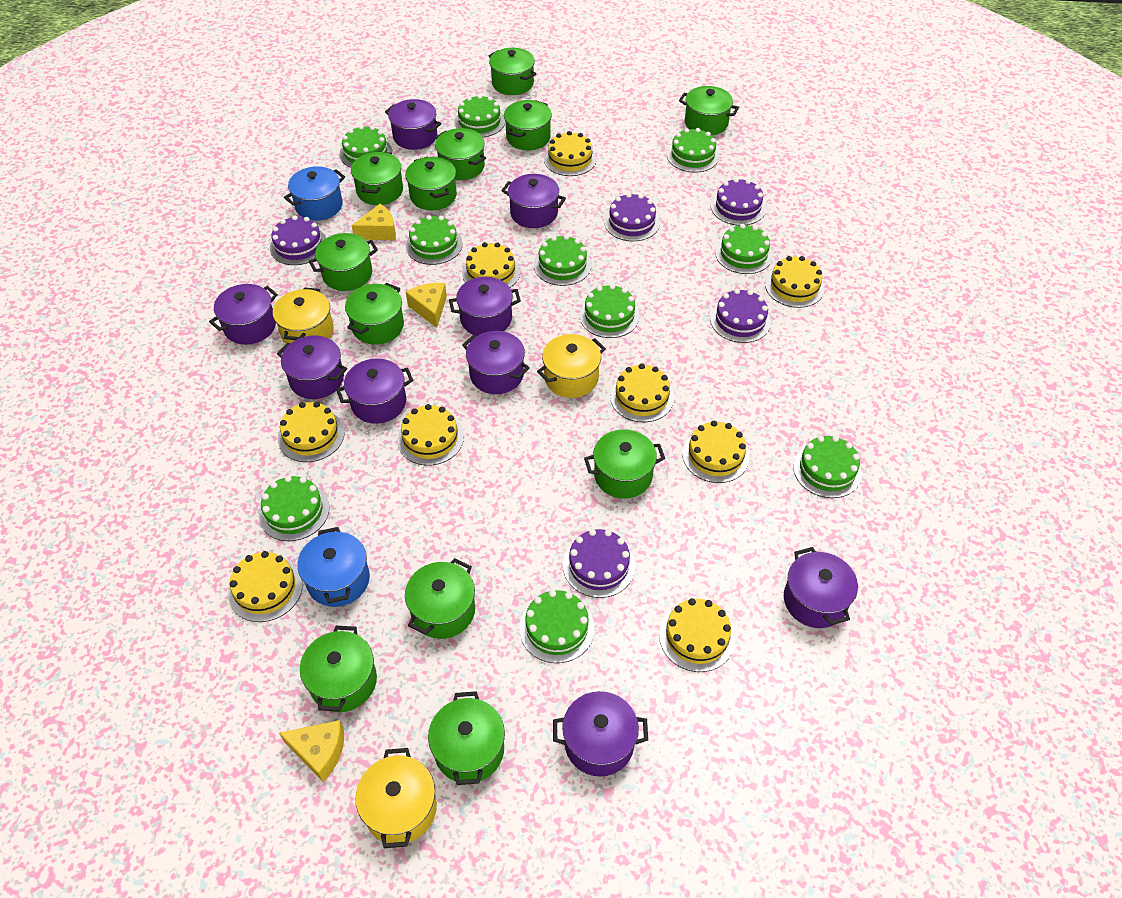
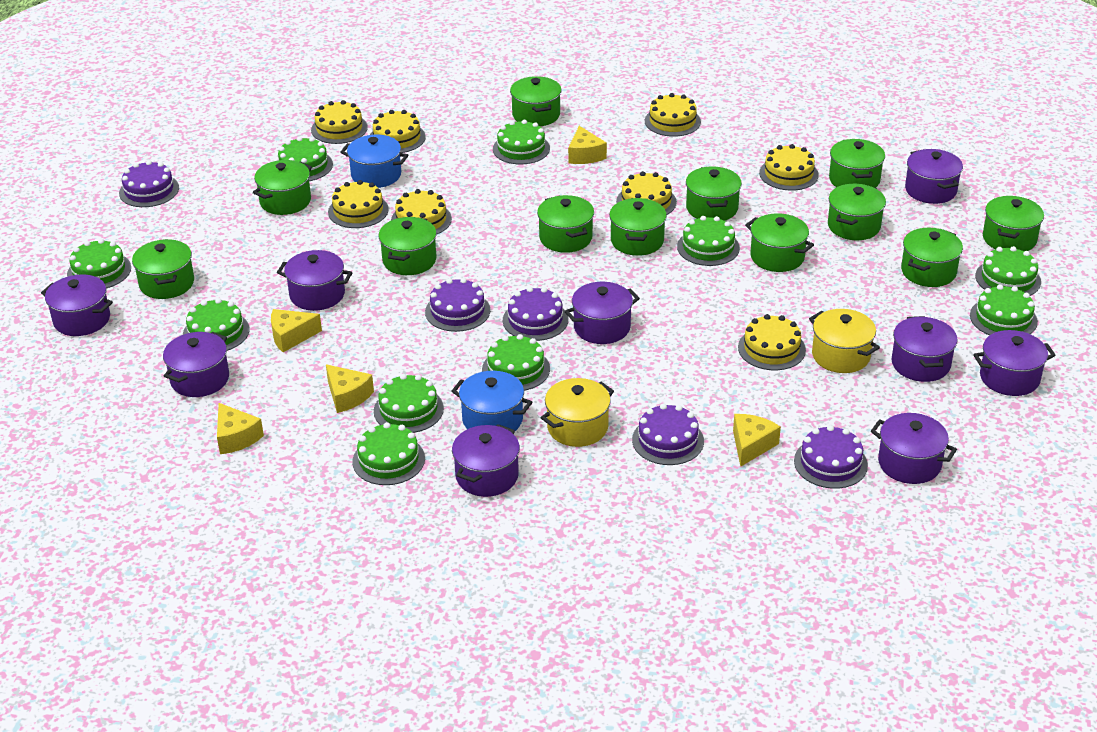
yellow cake: 9 -> 8
yellow cheese: 3 -> 5
yellow pot: 3 -> 2

